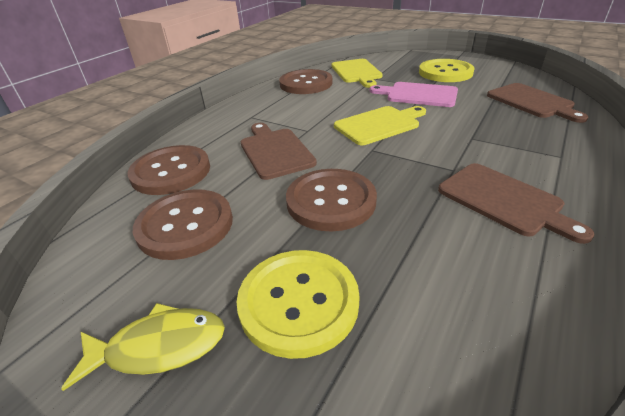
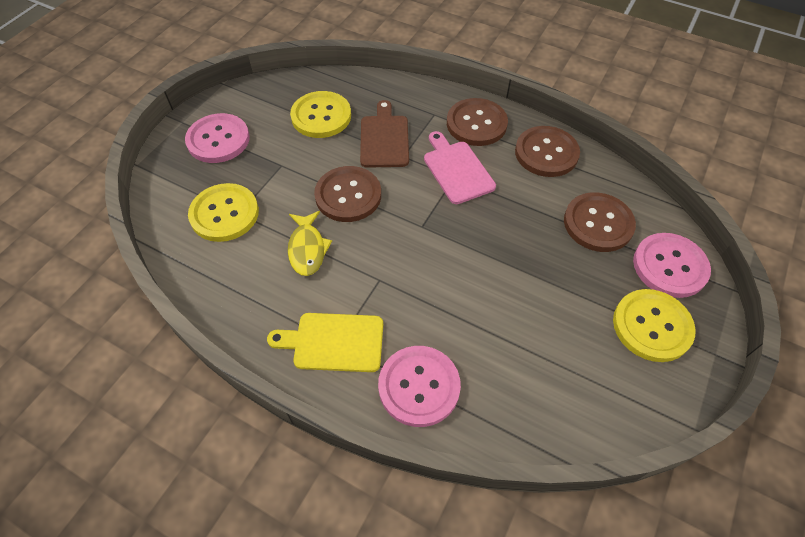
brown cutting board: 3 -> 1
pink button: 0 -> 3
yellow button: 2 -> 3
yellow cutting board: 2 -> 1

